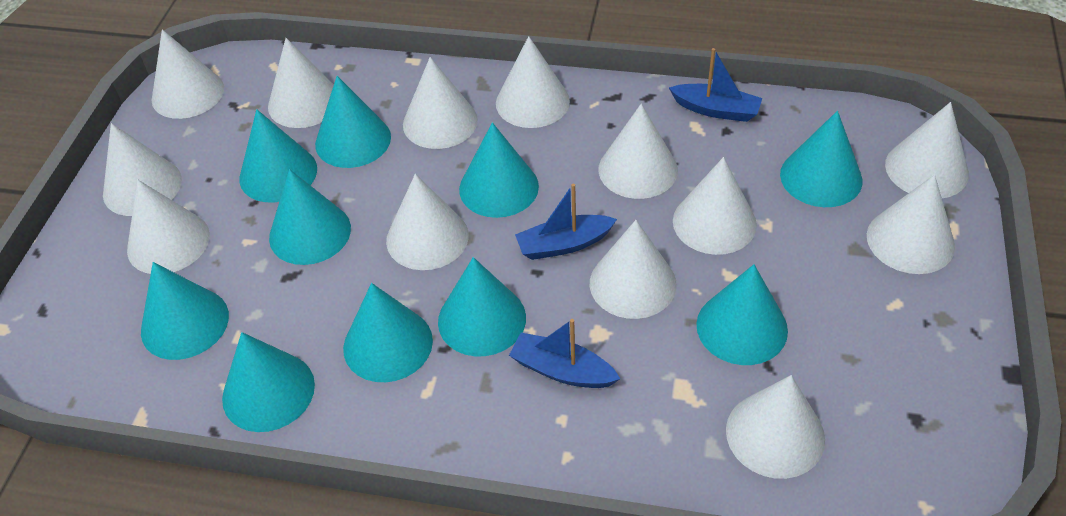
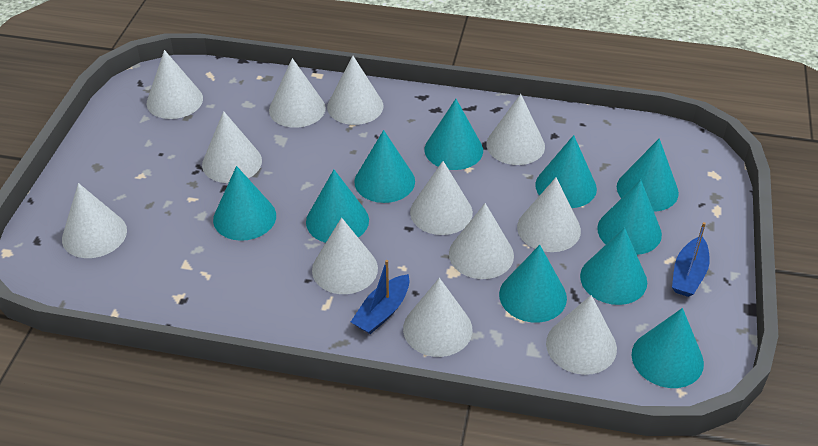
blue boat: 3 -> 2
white cone: 13 -> 12

